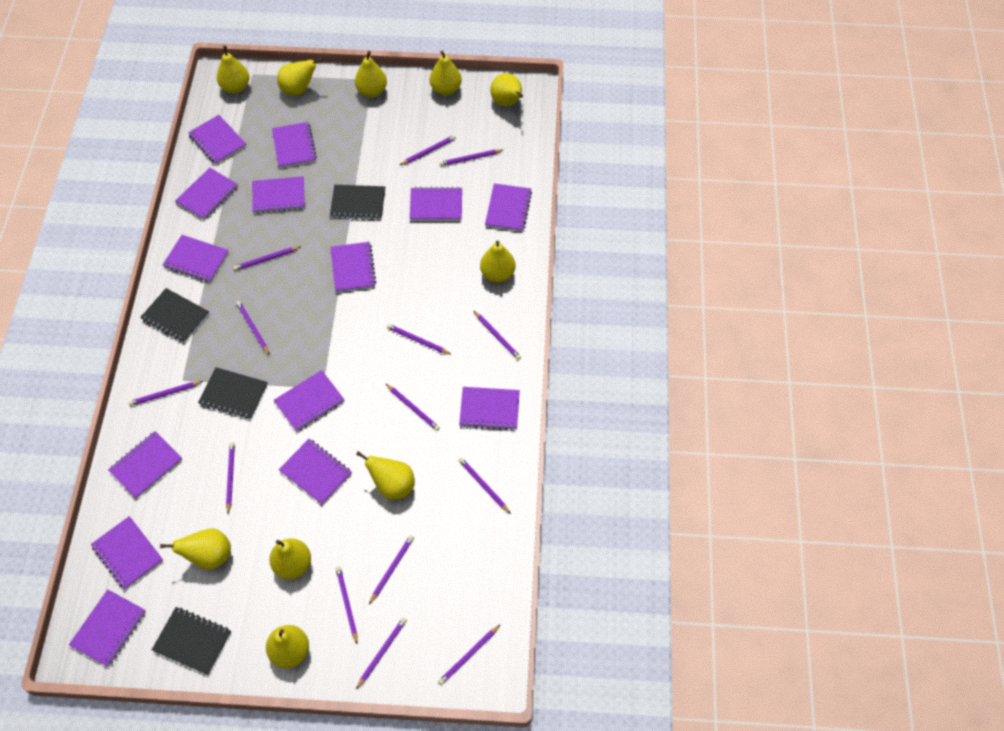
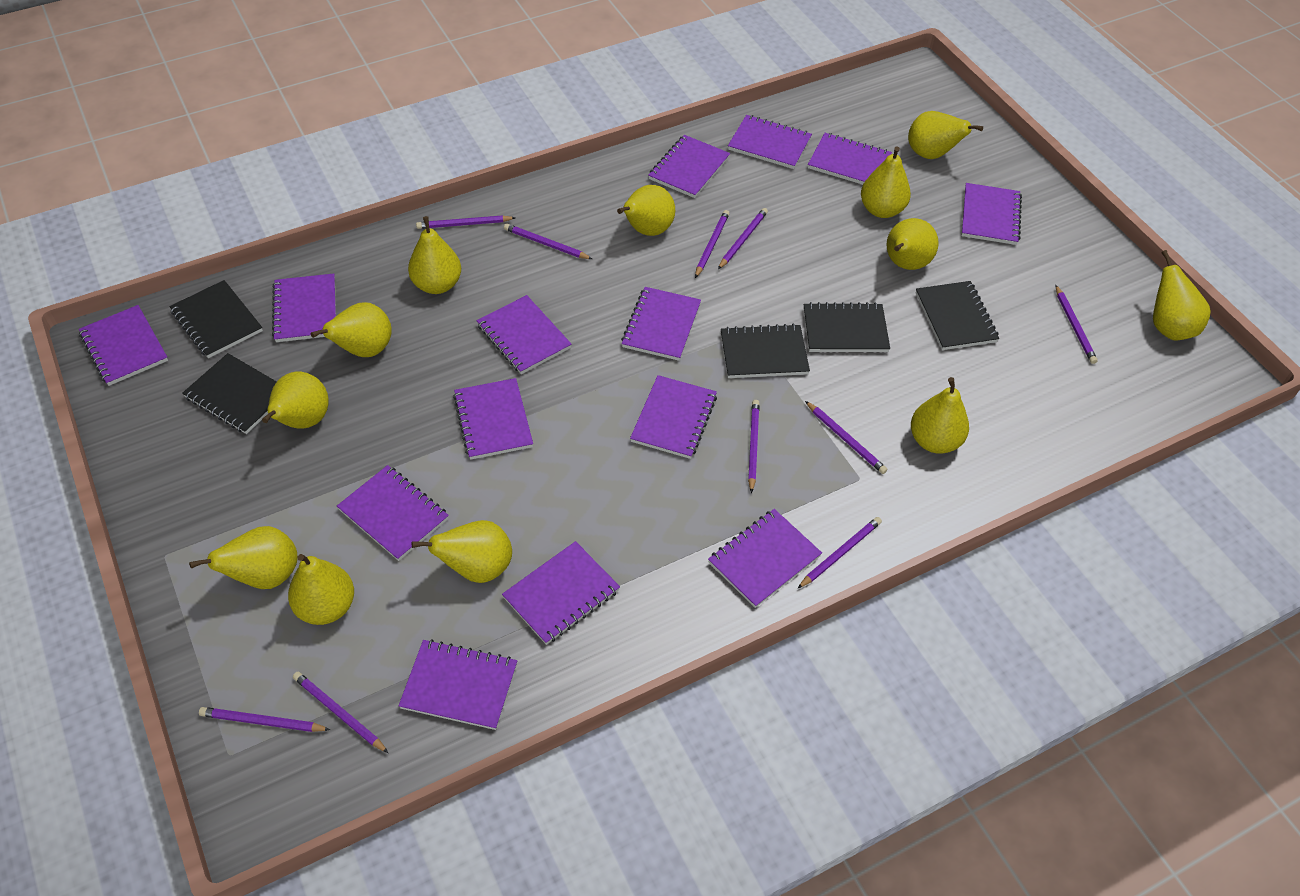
black notebook: 4 -> 5
purple pencil: 14 -> 10
yellow pear: 10 -> 12

